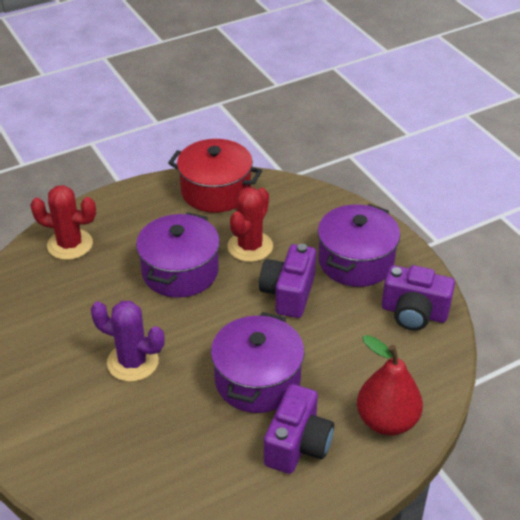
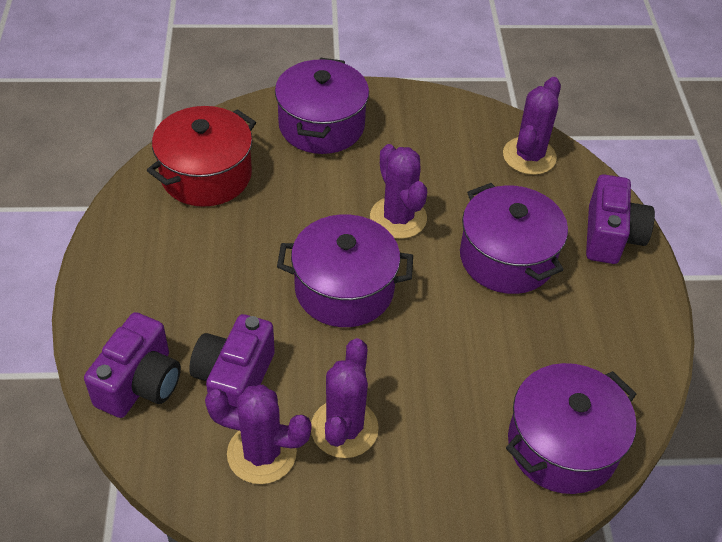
purple cactus: 1 -> 4
purple pot: 3 -> 4
red cactus: 2 -> 0
red pear: 1 -> 0

